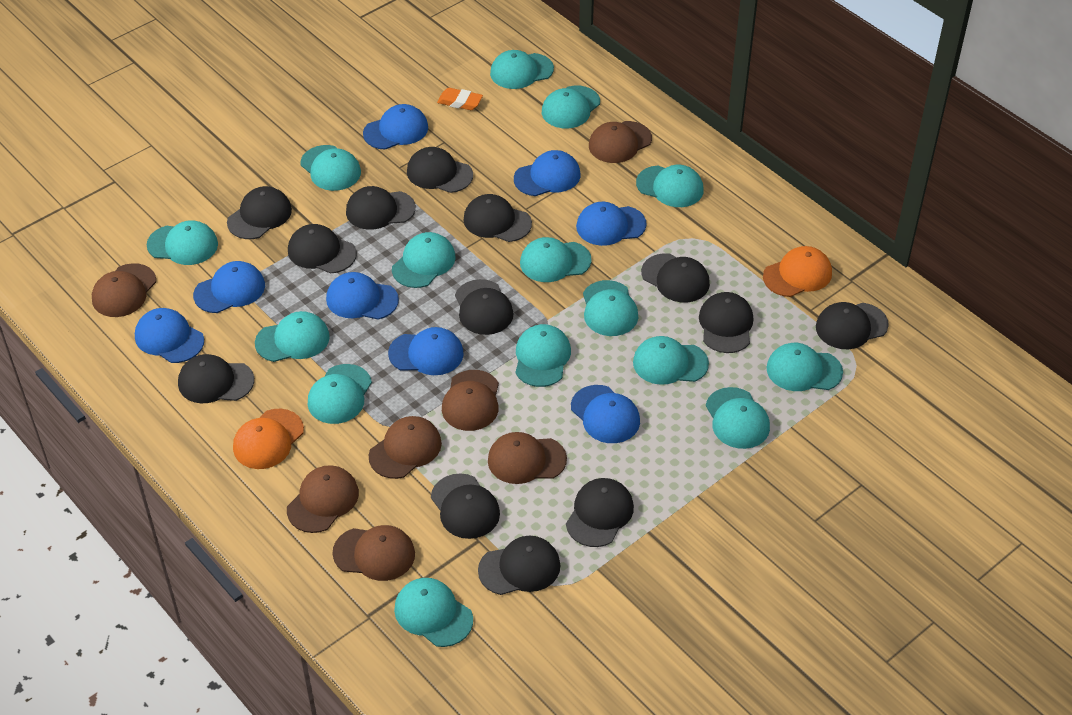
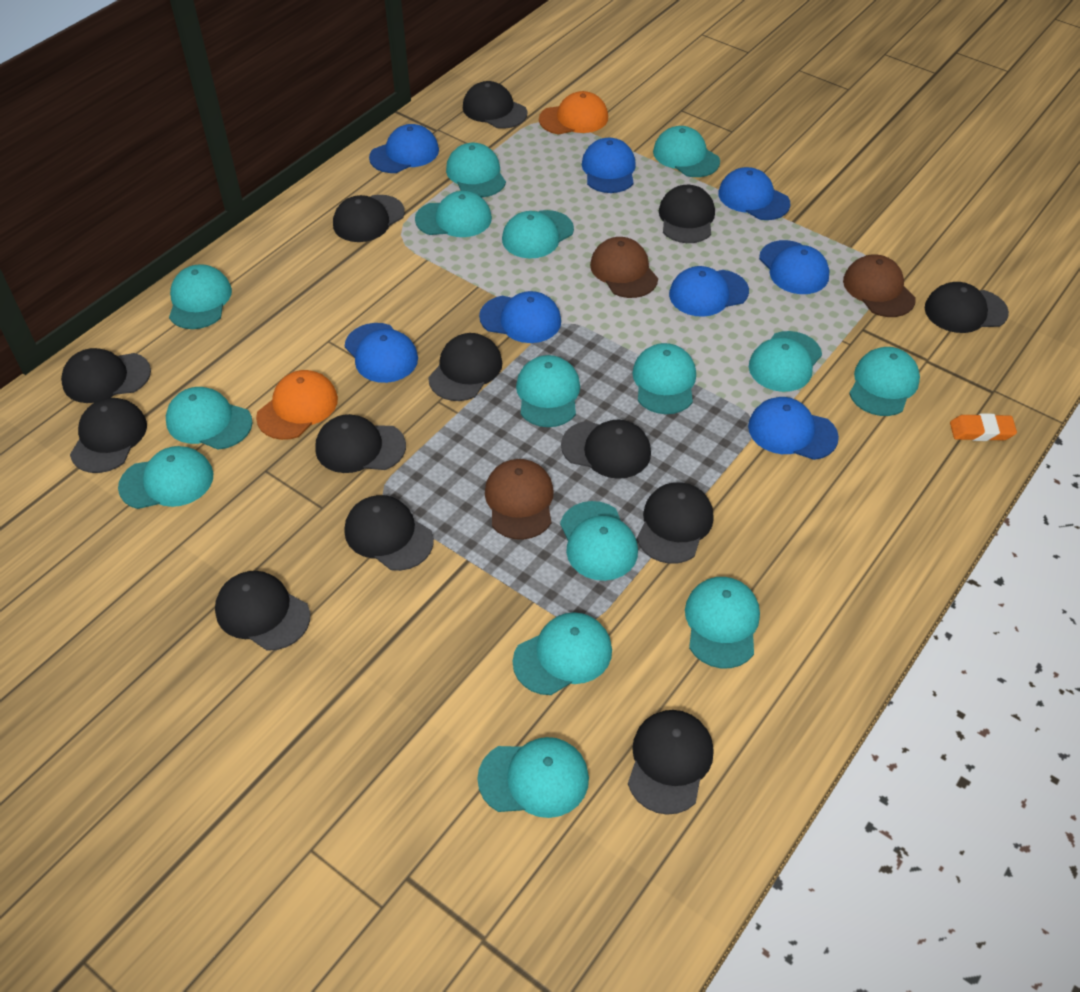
brown cap: 7 -> 3

